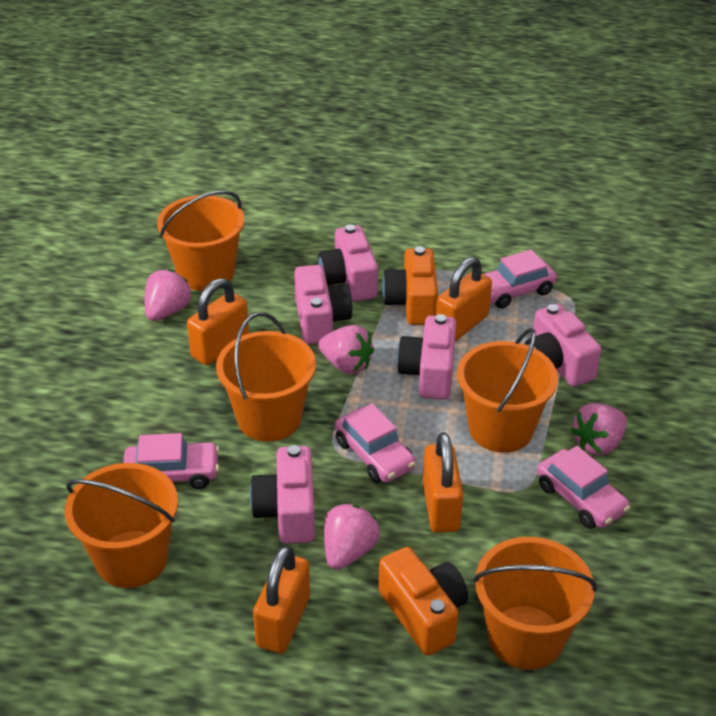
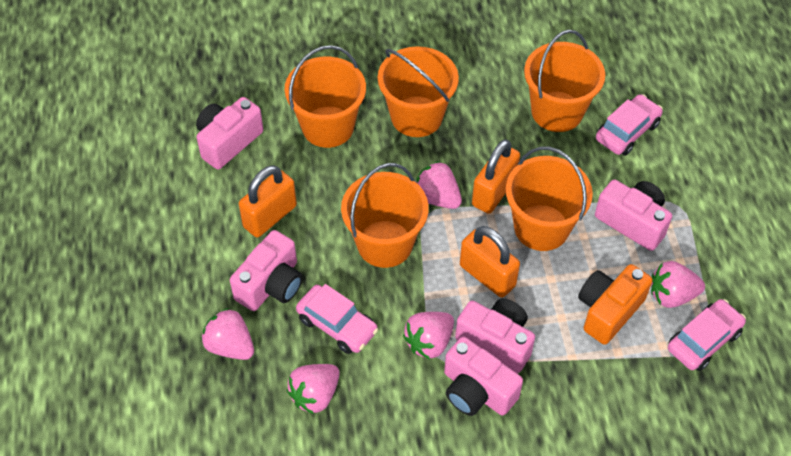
orange camera: 2 -> 1
orange padlock: 4 -> 3
pink car: 4 -> 3
pink strawberry: 4 -> 5

